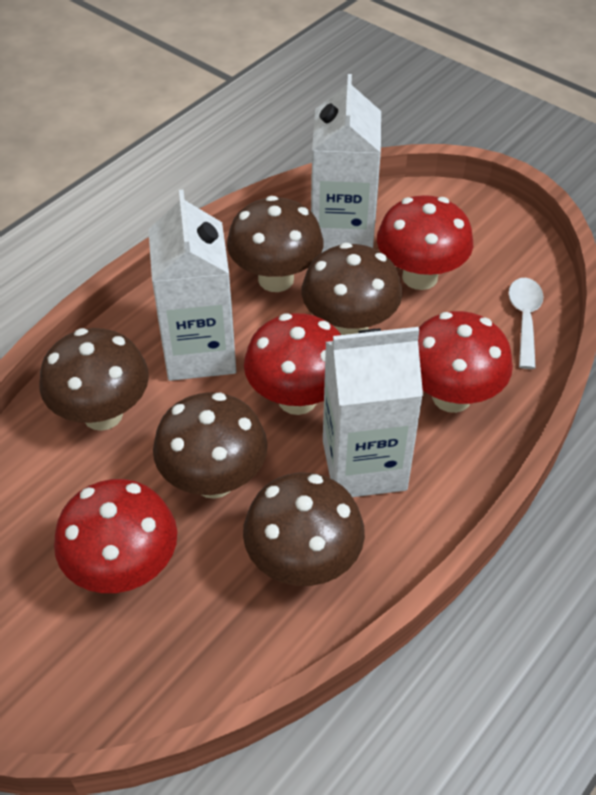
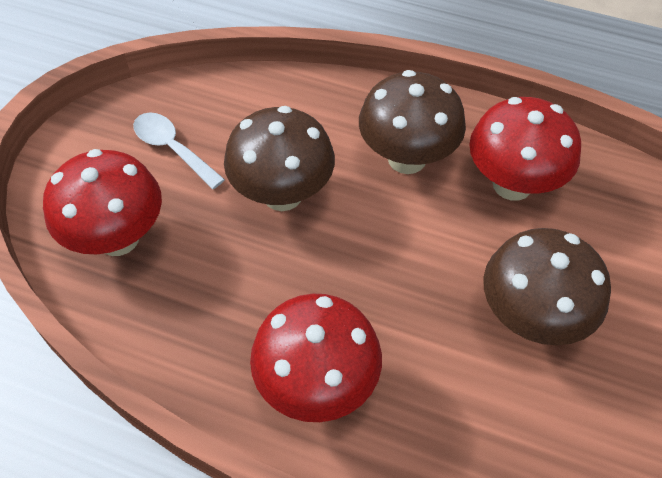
brown mushroom: 5 -> 3
red mushroom: 4 -> 3
white carton: 3 -> 0

